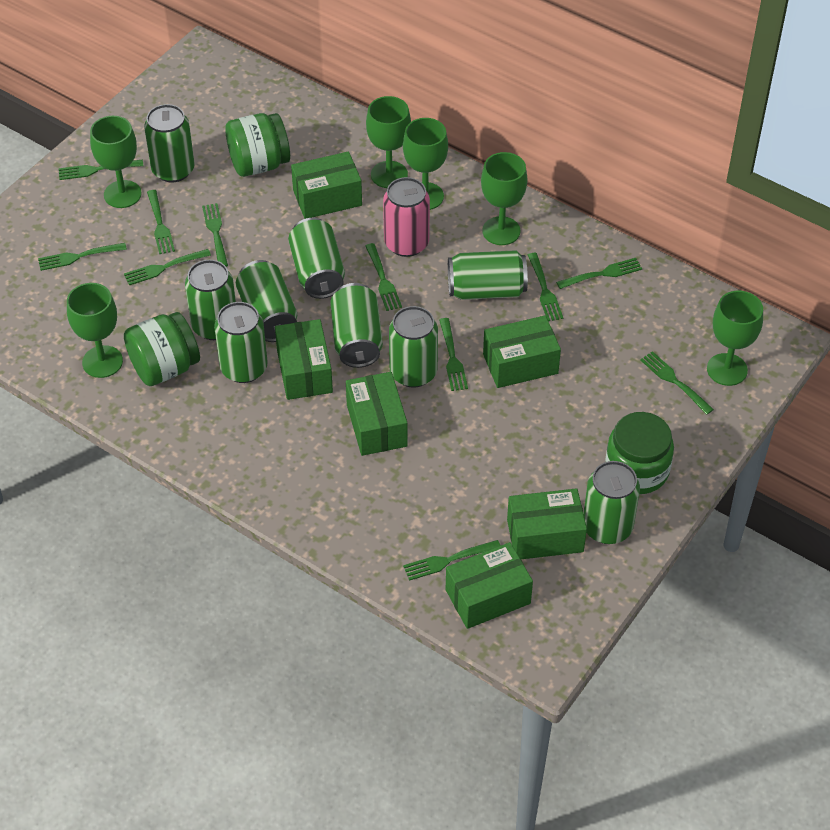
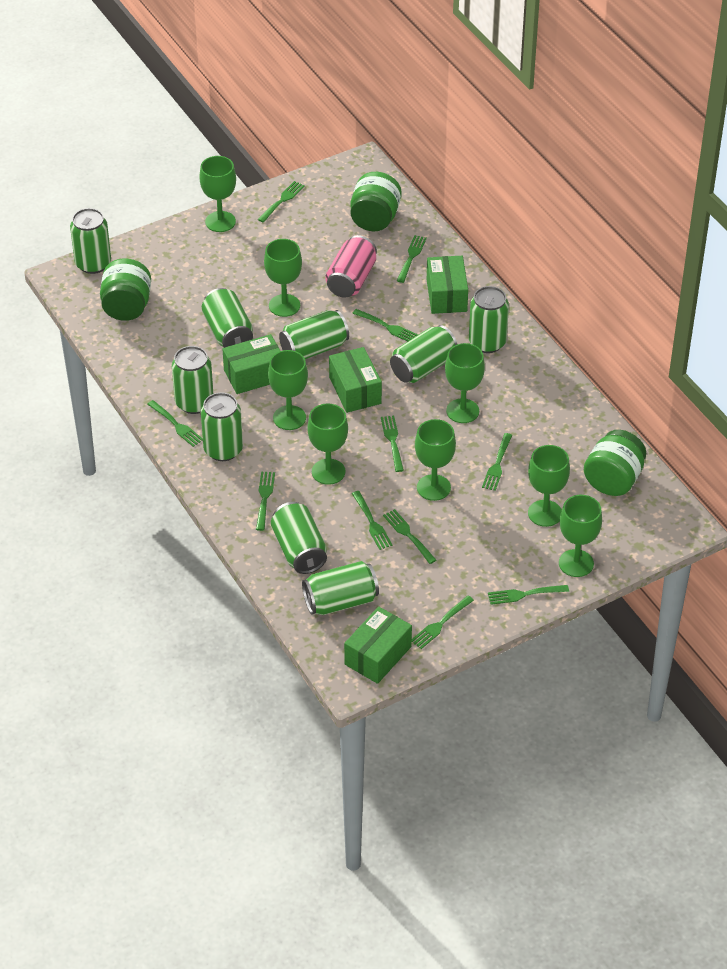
green box: 6 -> 4
green goblet: 6 -> 8

